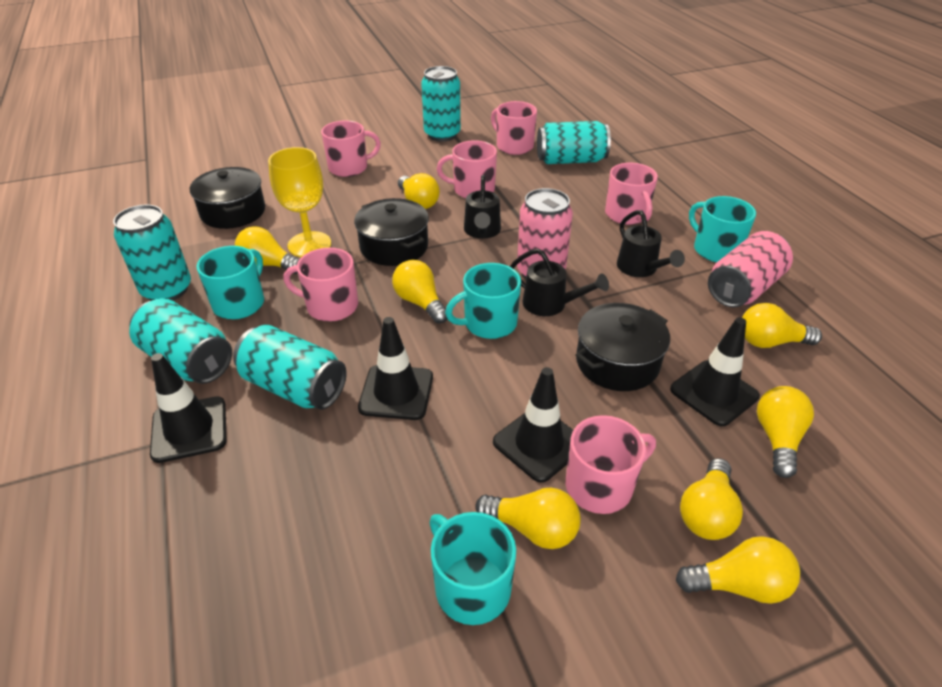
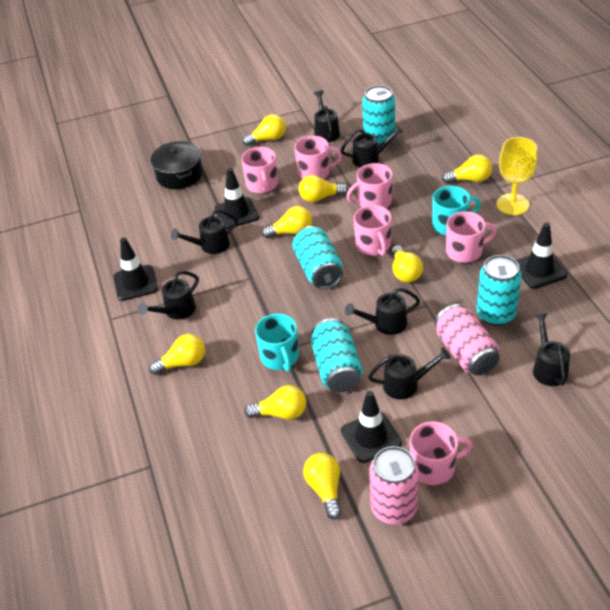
black pot: 3 -> 1
black watering can: 3 -> 7
turquoise can: 5 -> 4
turquoise mug: 4 -> 2

